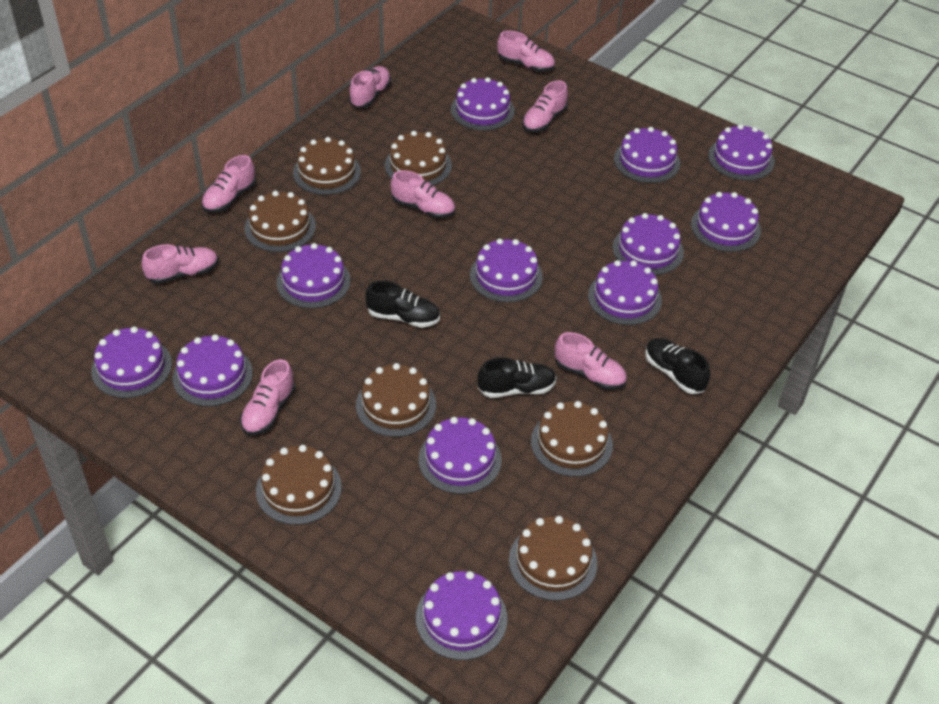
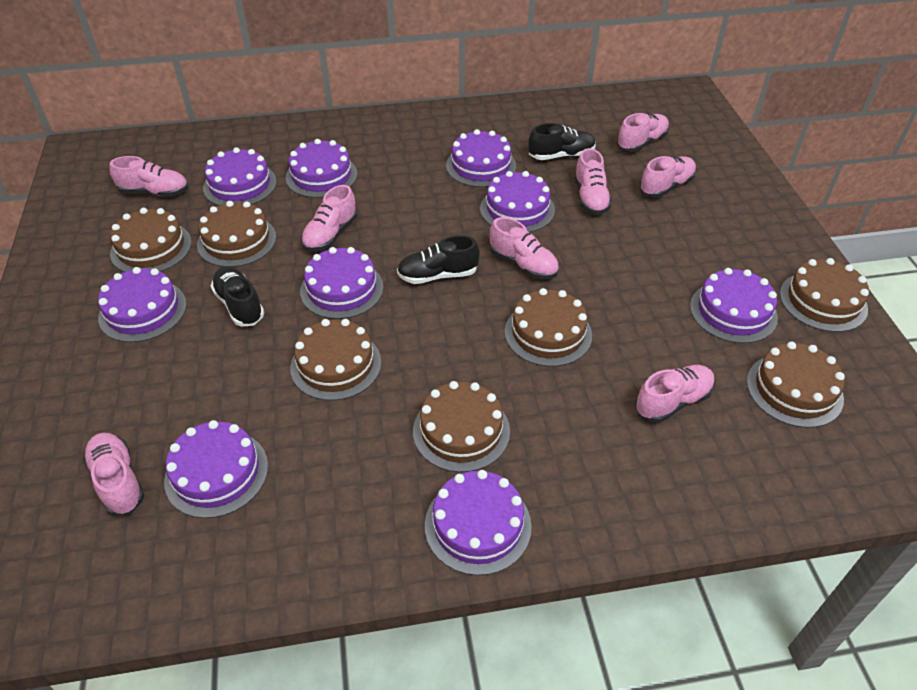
purple cake: 12 -> 9

